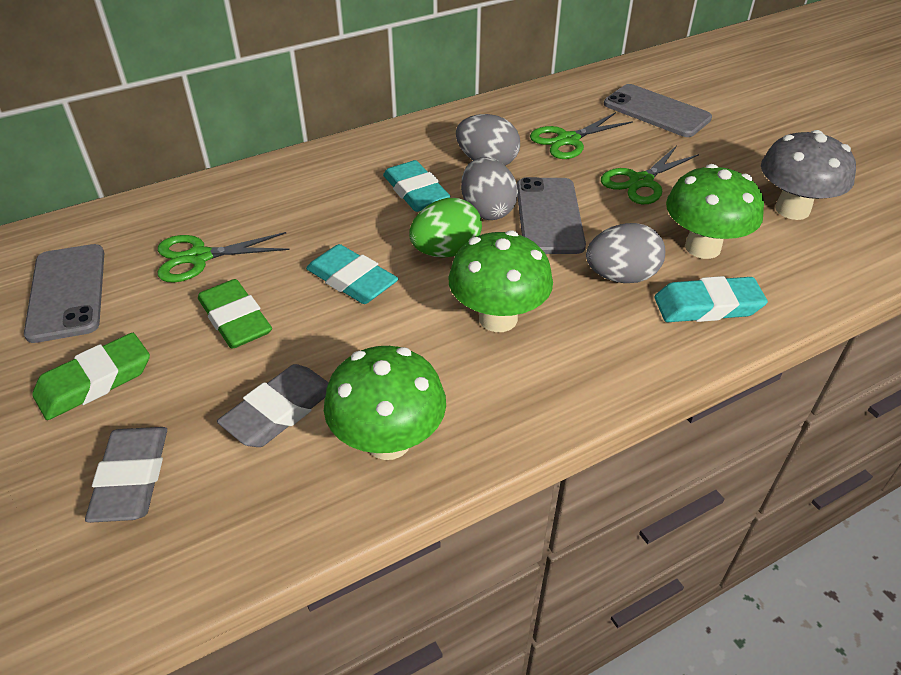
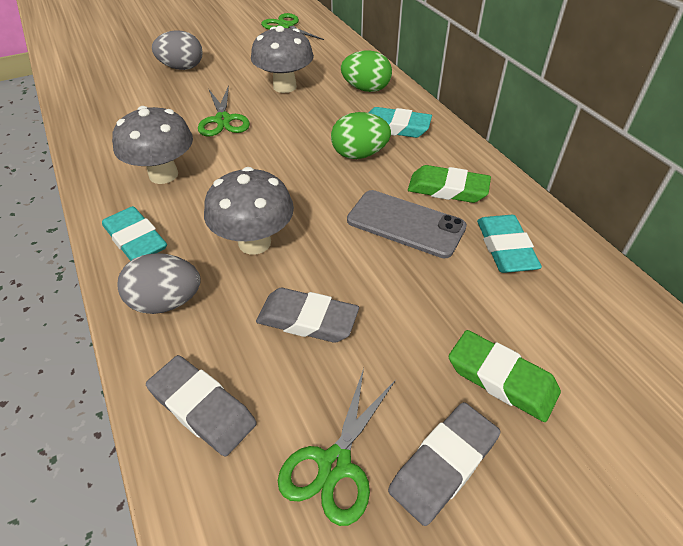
green egg: 1 -> 2
green mushroom: 3 -> 0
grey egg: 3 -> 2
grey eraser: 2 -> 3
grey mushroom: 1 -> 3
grey phone: 3 -> 1

